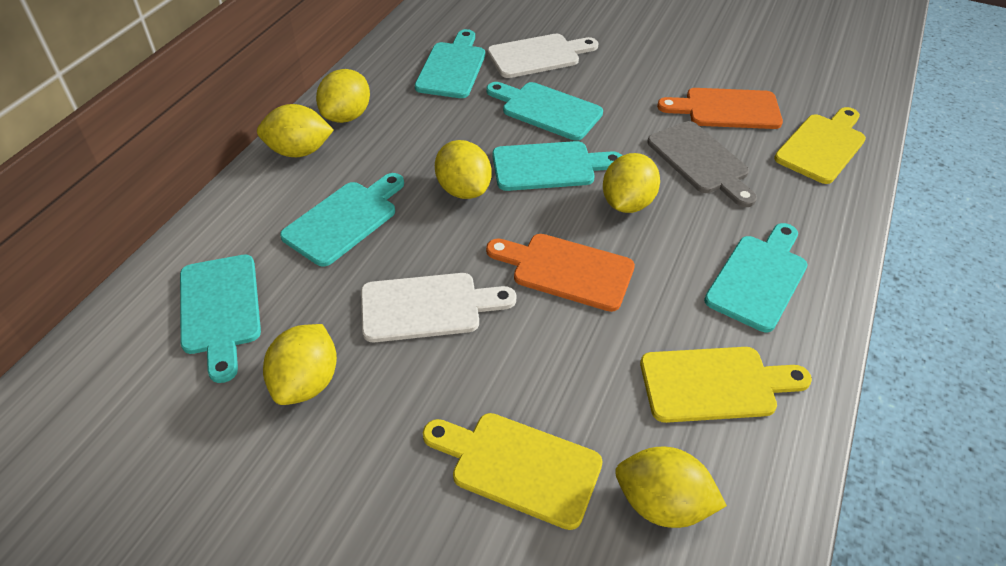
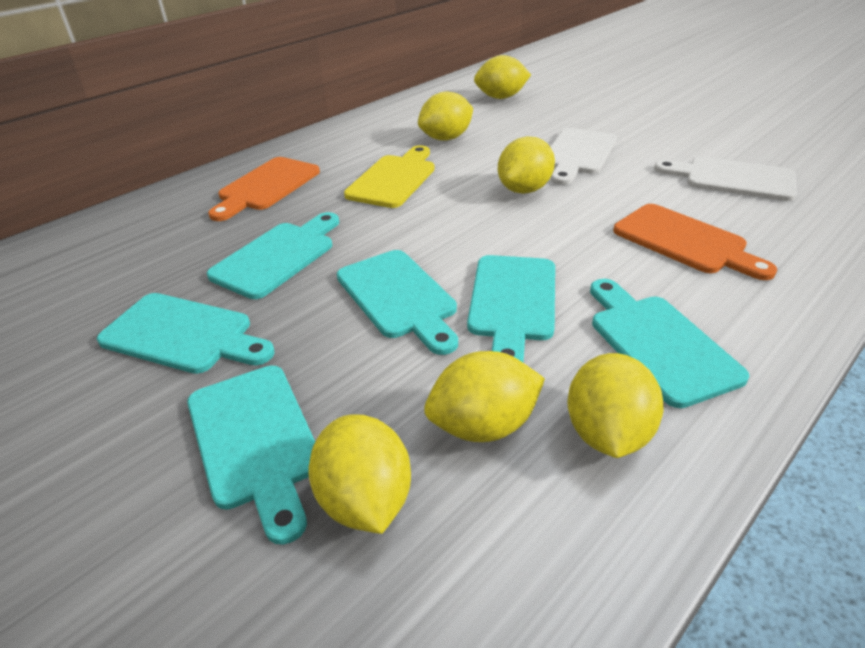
grey cutting board: 1 -> 0
yellow cutting board: 3 -> 1

